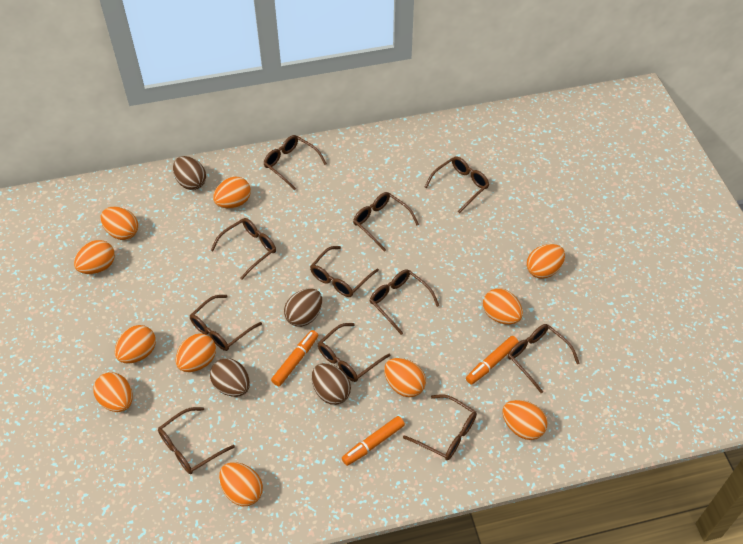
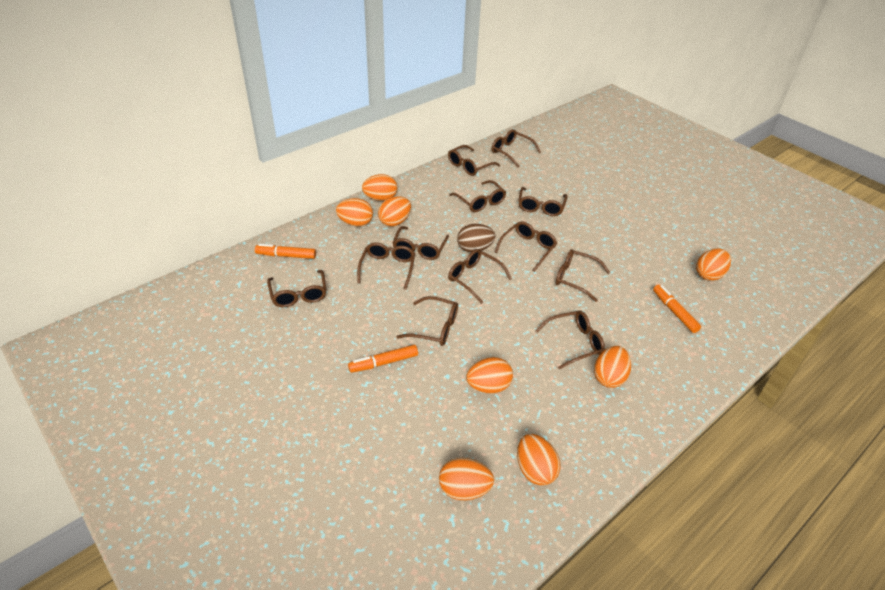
brown egg: 4 -> 1
brown glasses: 11 -> 12
orange egg: 11 -> 8

